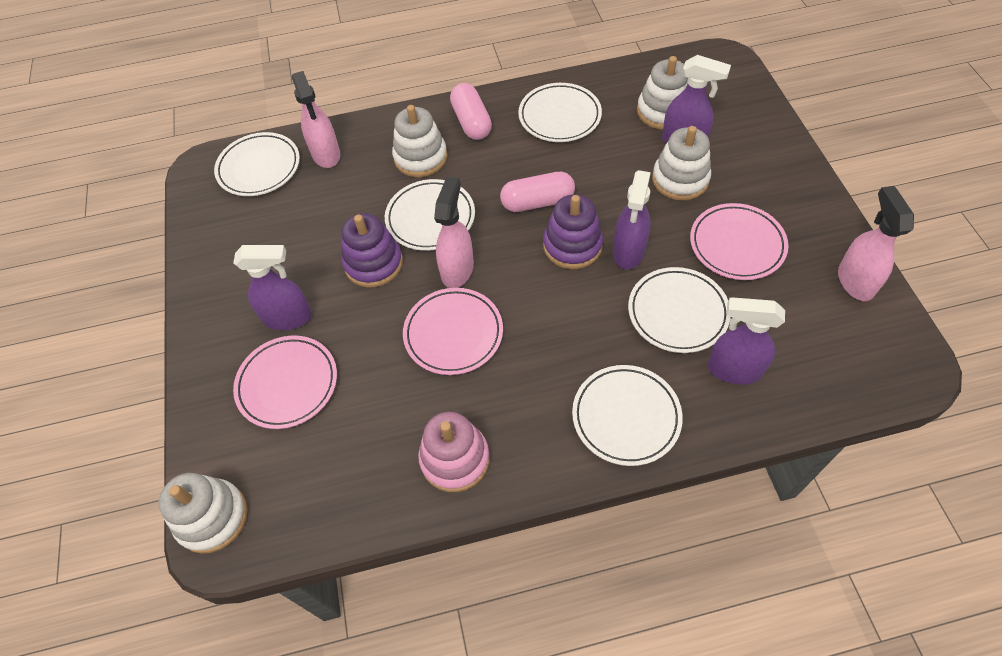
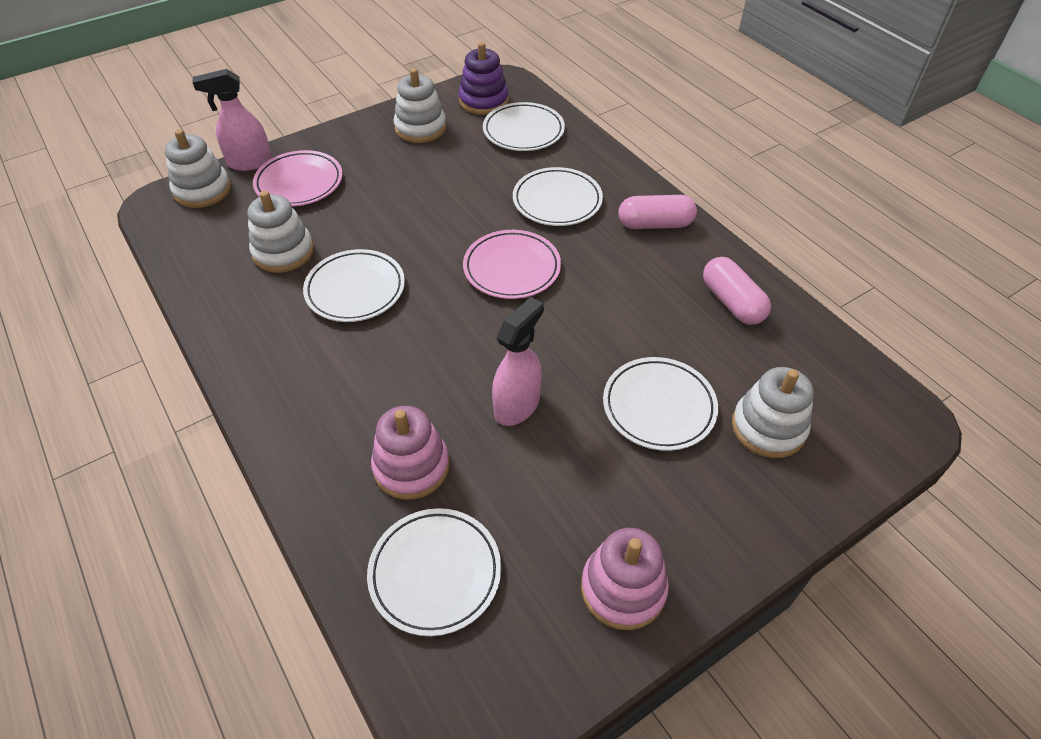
pink plate: 3 -> 2
pink spray bottle: 3 -> 2
pink stacking toy: 1 -> 2
purple spray bottle: 4 -> 0
purple stacking toy: 2 -> 1

